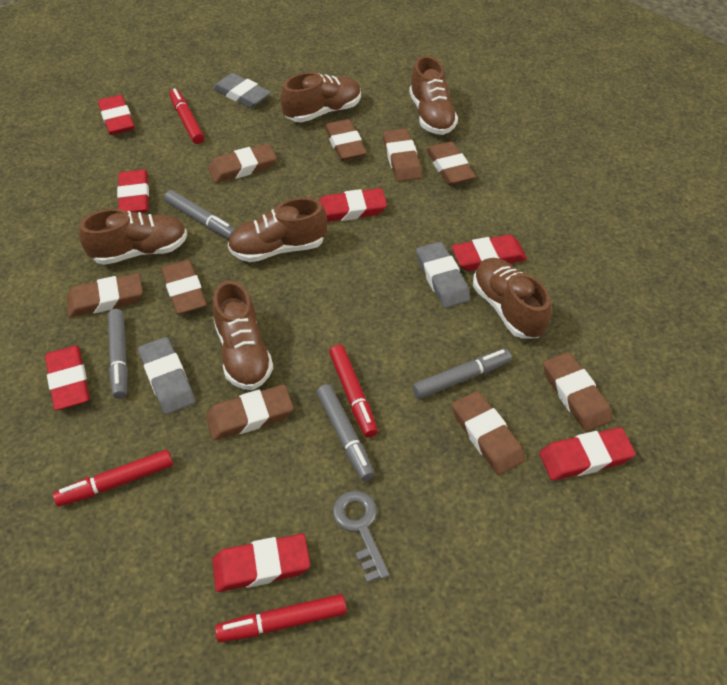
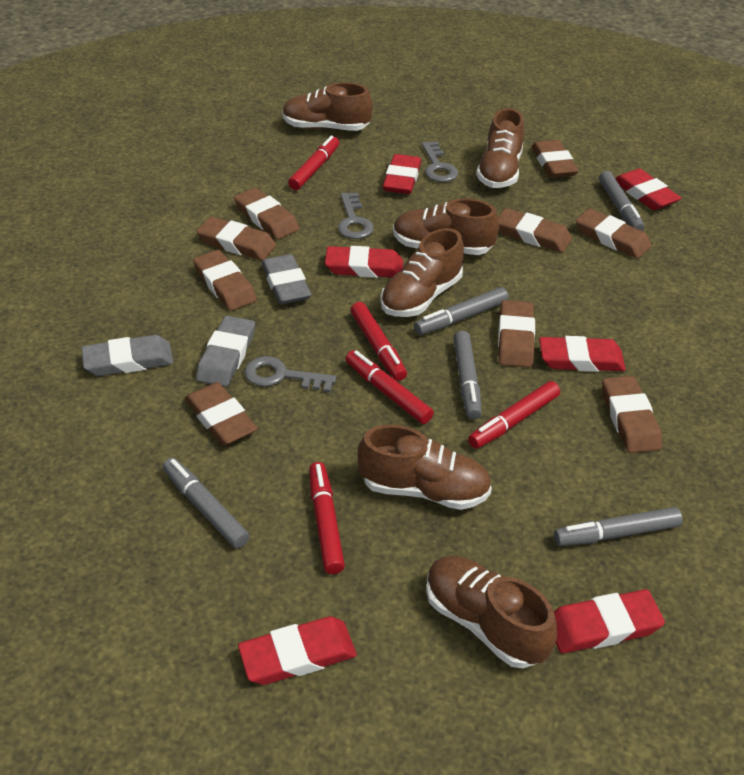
grey key: 1 -> 3
grey marker: 4 -> 5
red eraser: 7 -> 6
red marker: 4 -> 5

